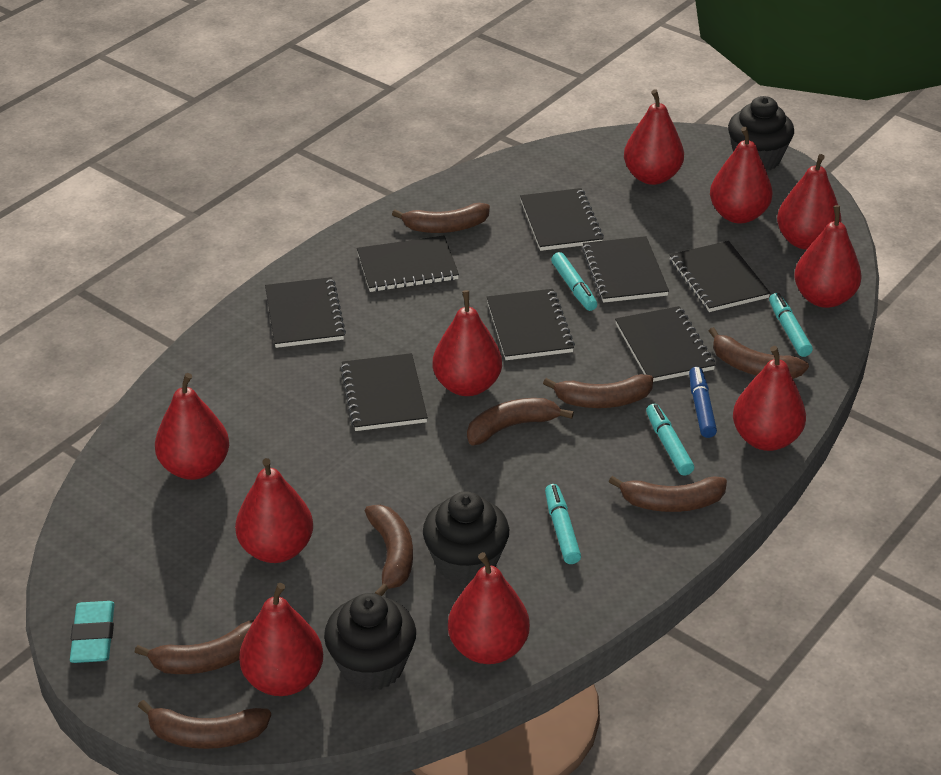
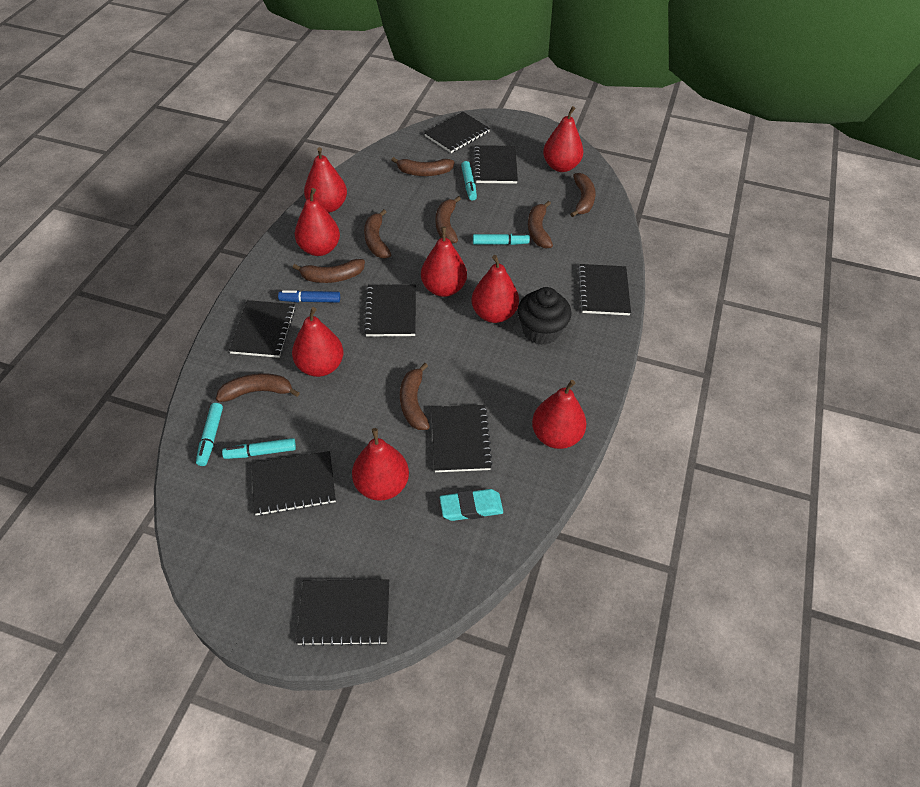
black cupcake: 3 -> 1
red pear: 10 -> 8

